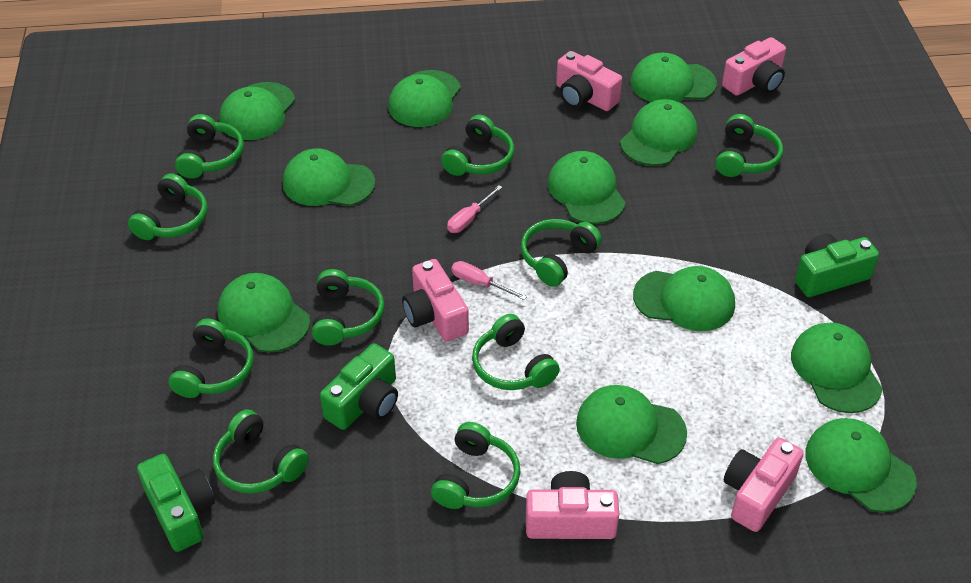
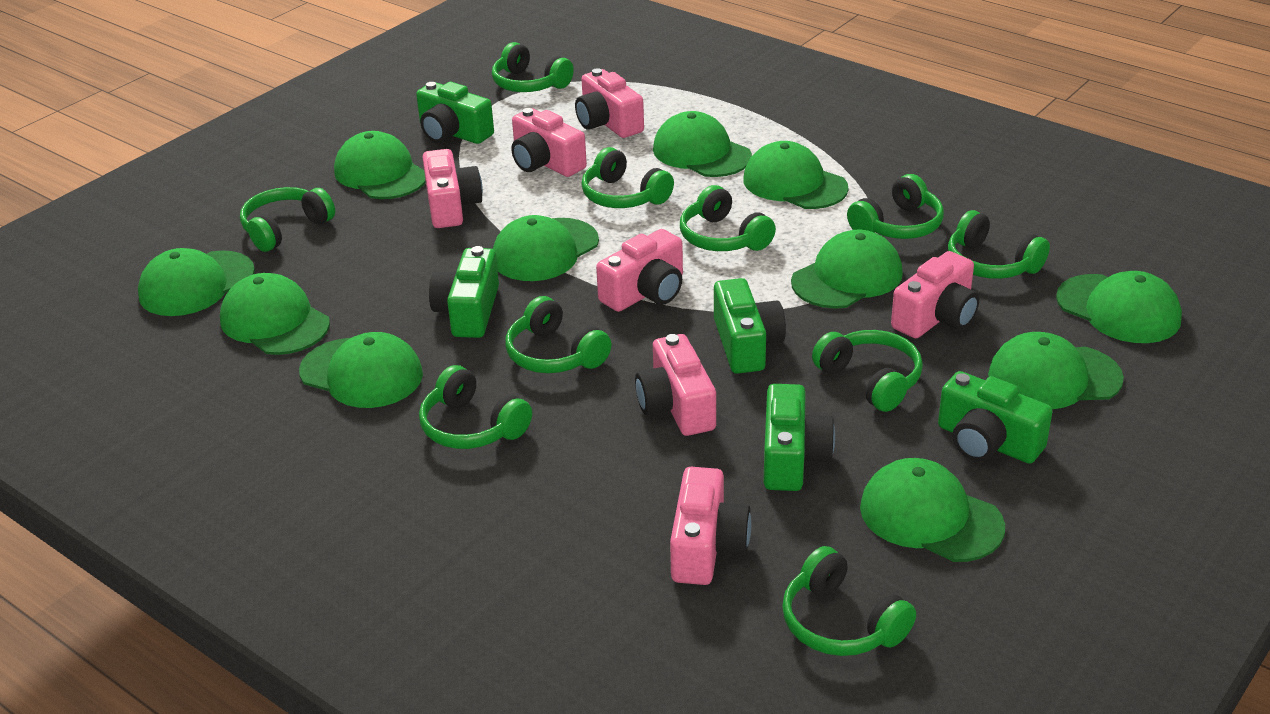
green camera: 3 -> 5
pink camera: 5 -> 7
pink screwdriver: 2 -> 0

